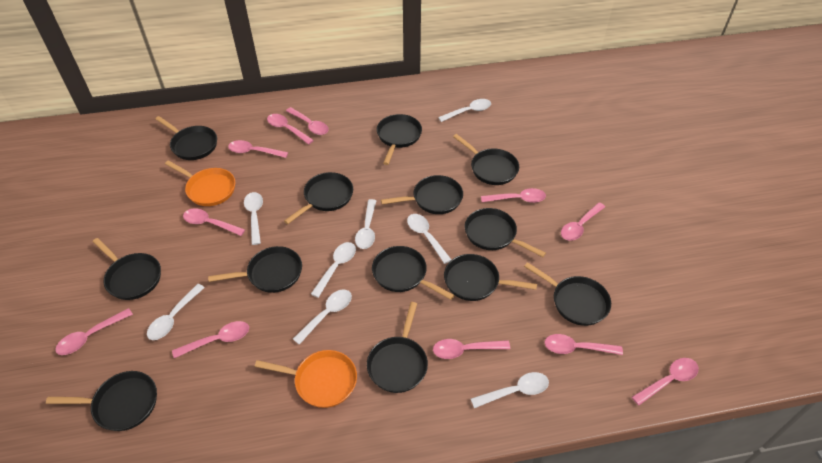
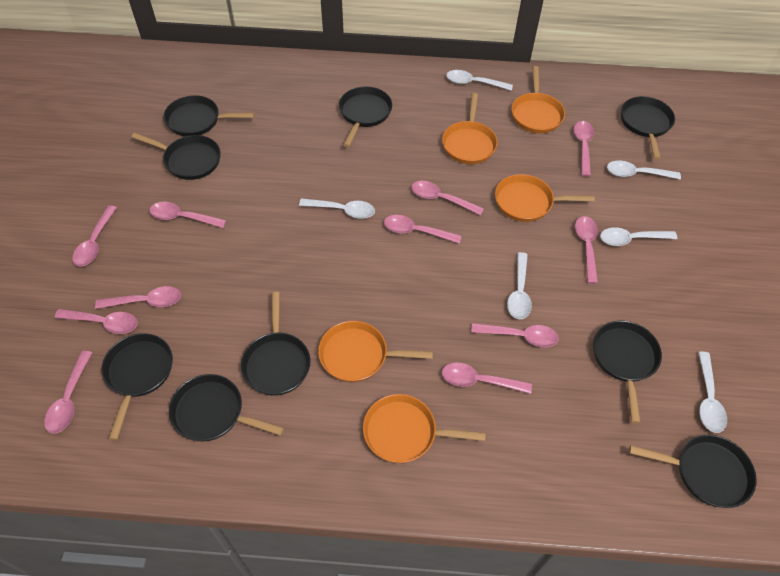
black pan: 13 -> 9
orange pan: 2 -> 5
white spoon: 8 -> 6

